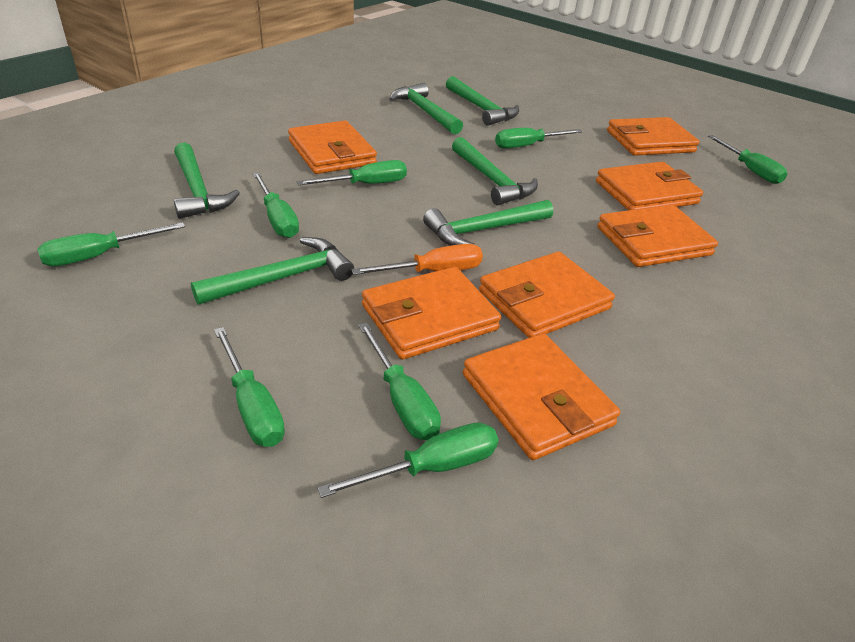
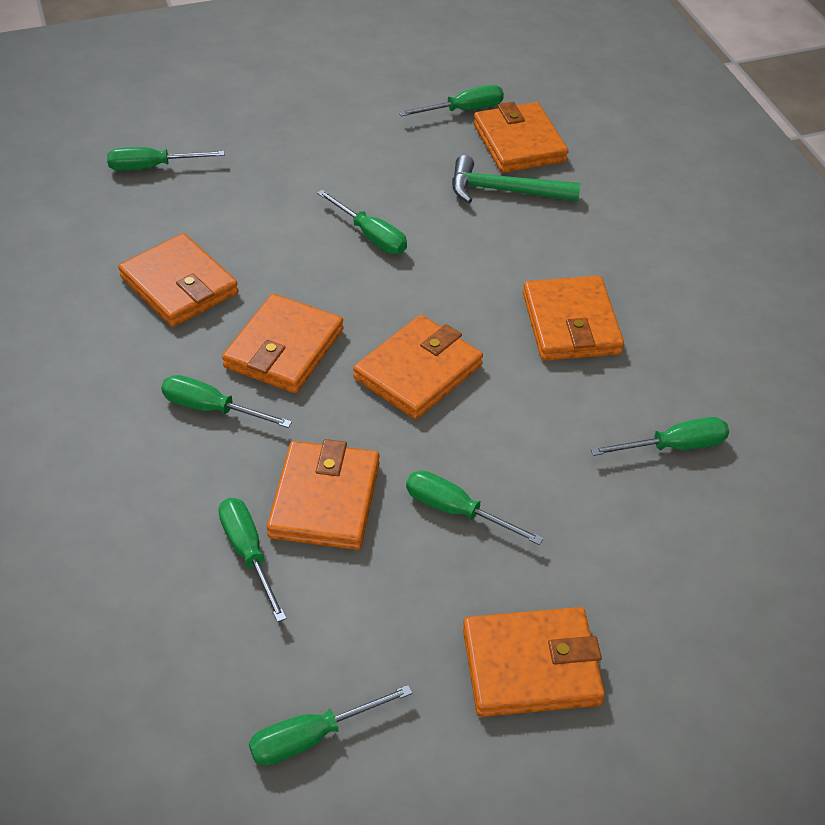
green hammer: 6 -> 1
orange screwdriver: 1 -> 0

